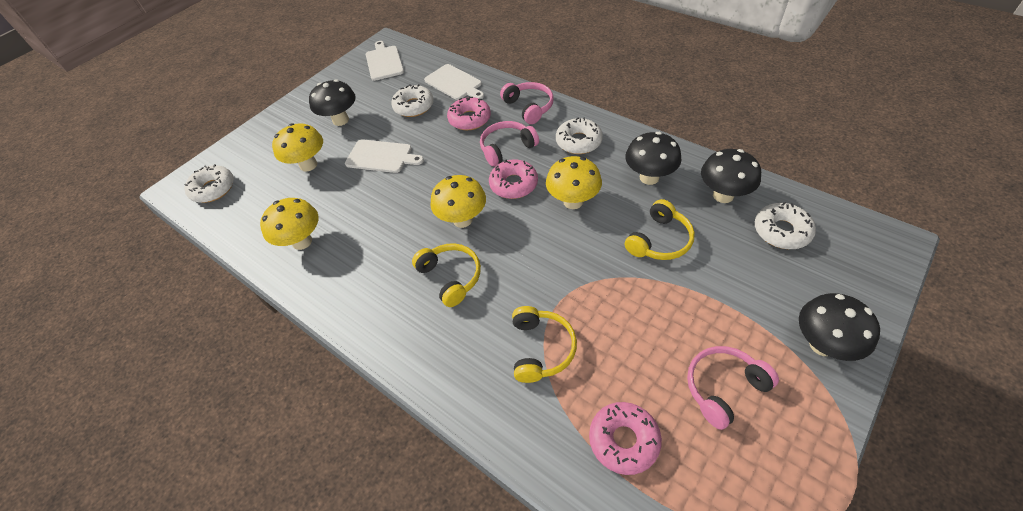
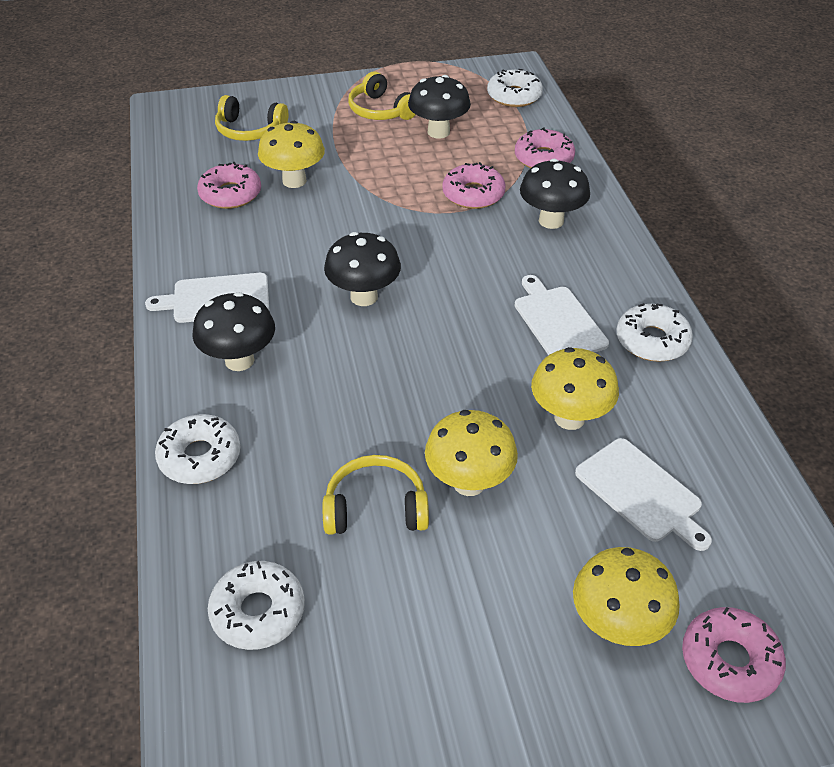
pink donut: 3 -> 4
pink headphones: 3 -> 0

